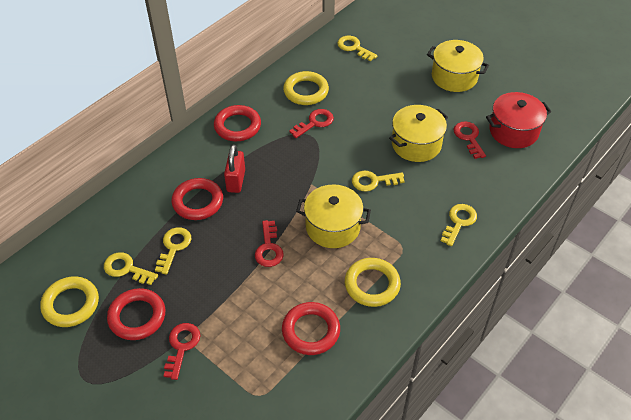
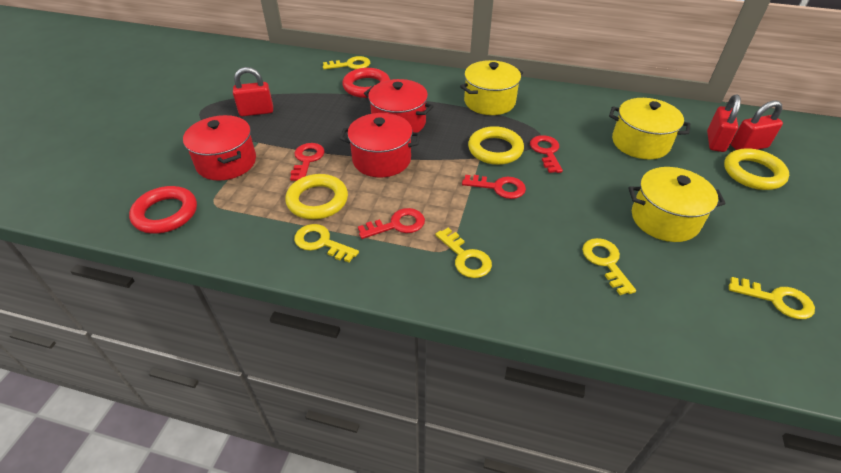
red padlock: 1 -> 3
red pot: 1 -> 3
red ring: 4 -> 2

